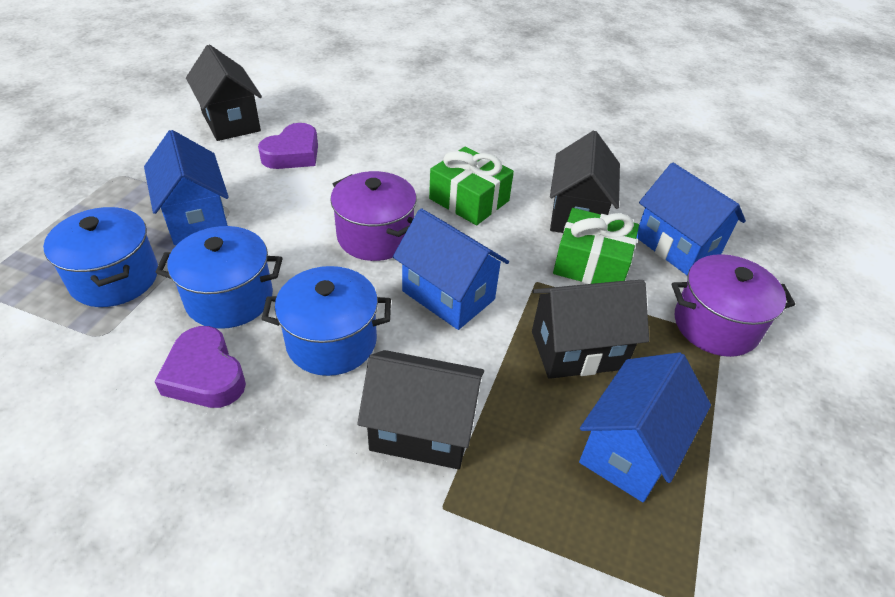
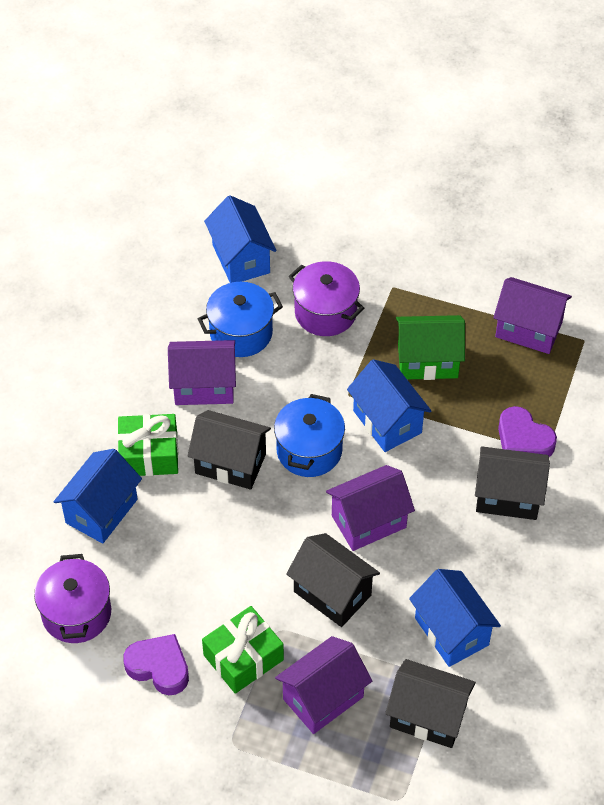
blue pot: 3 -> 2
green house: 0 -> 1
purple house: 0 -> 4

